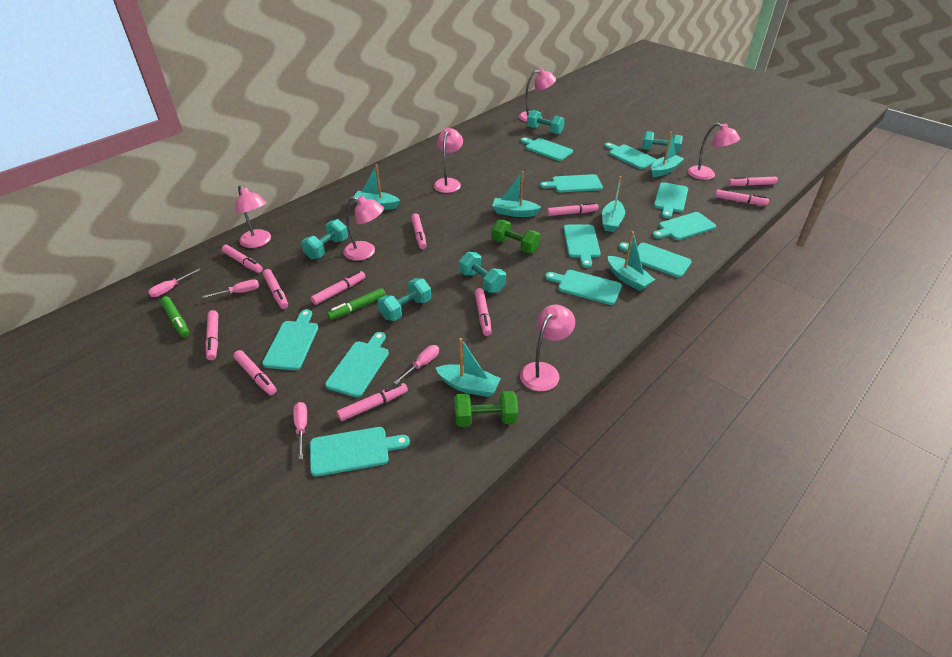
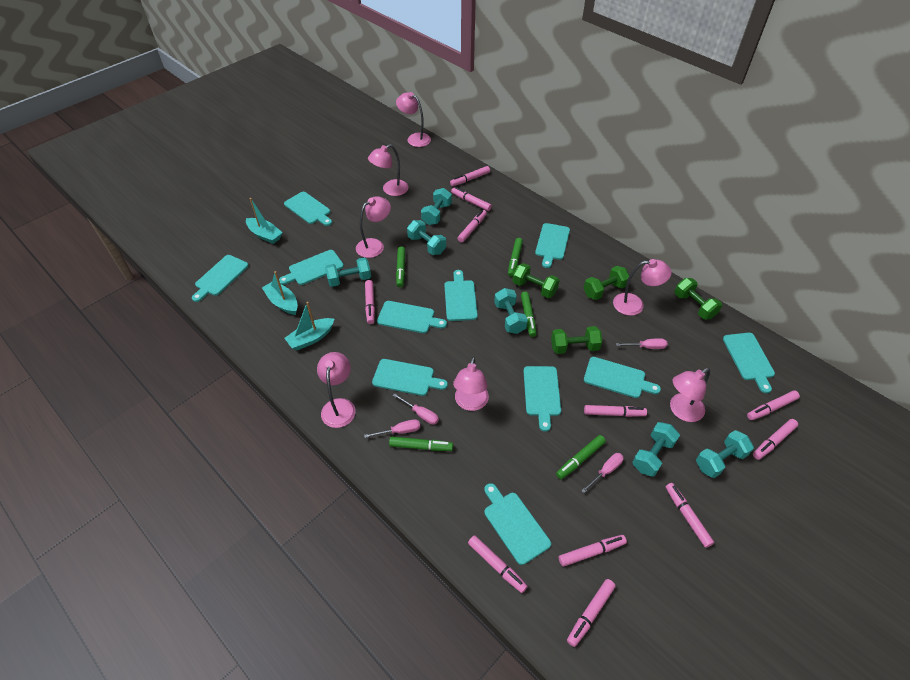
green dumbbell: 2 -> 4
green marker: 2 -> 5
pink lamp: 6 -> 7
turquoise boat: 6 -> 3
turquoise dumbbell: 5 -> 6

